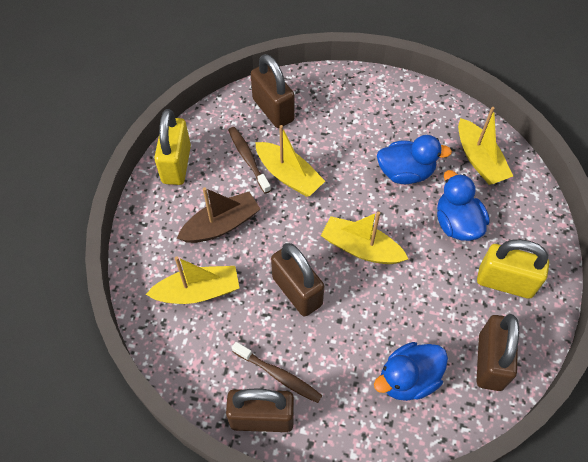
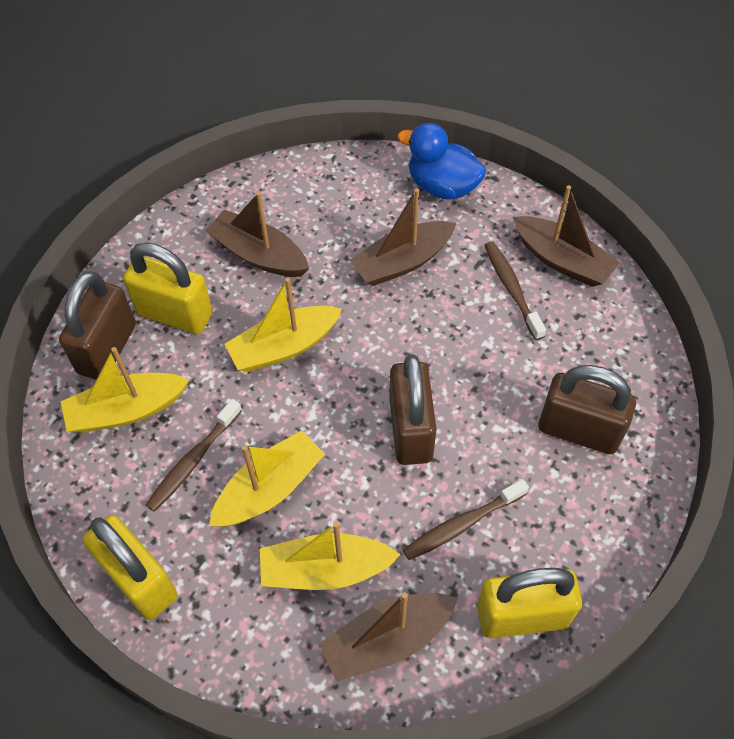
blue duck: 3 -> 1
brown boat: 1 -> 4
brown padlock: 4 -> 3
brown toothbrush: 2 -> 3
yellow padlock: 2 -> 3

